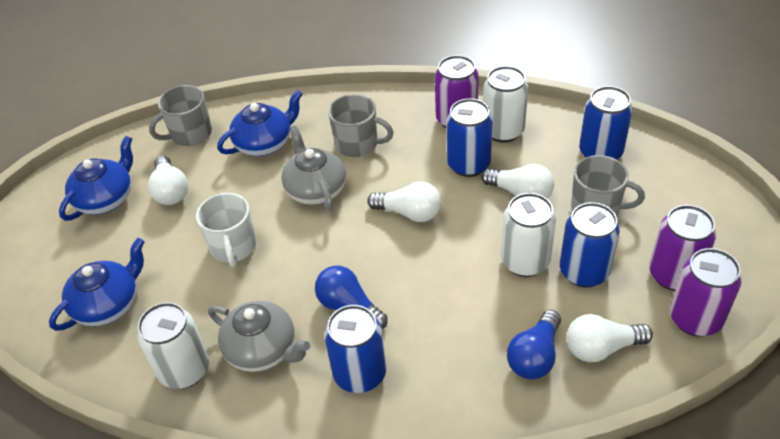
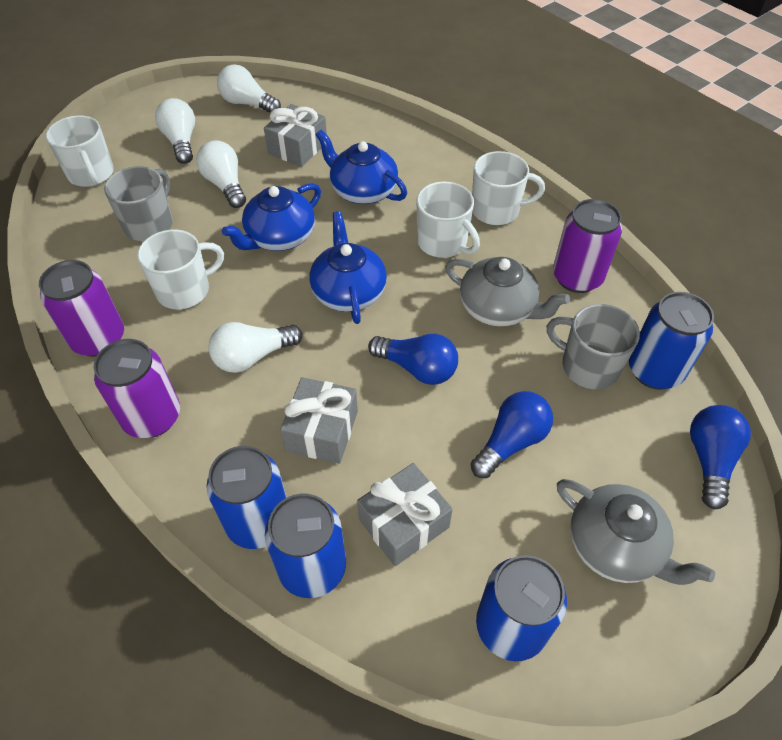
blue light bulb: 2 -> 3
grey gift: 0 -> 3
grey mug: 3 -> 2
white can: 3 -> 0
white mug: 1 -> 4

